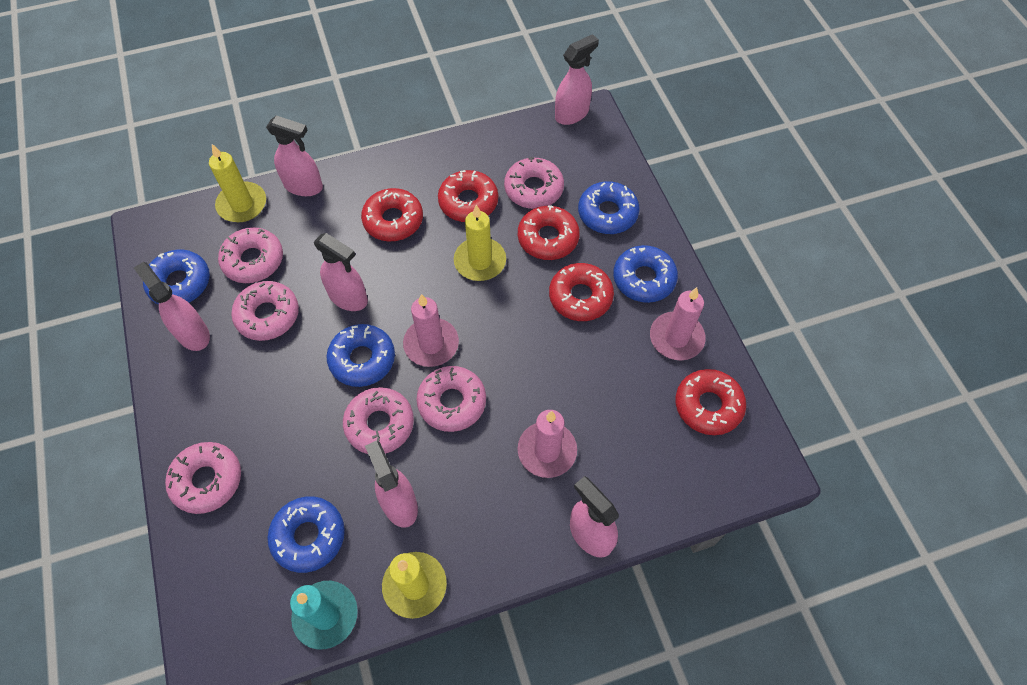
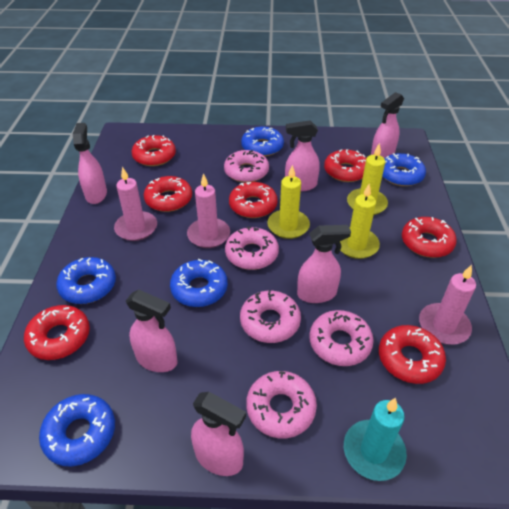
pink donut: 6 -> 5
red donut: 5 -> 7

